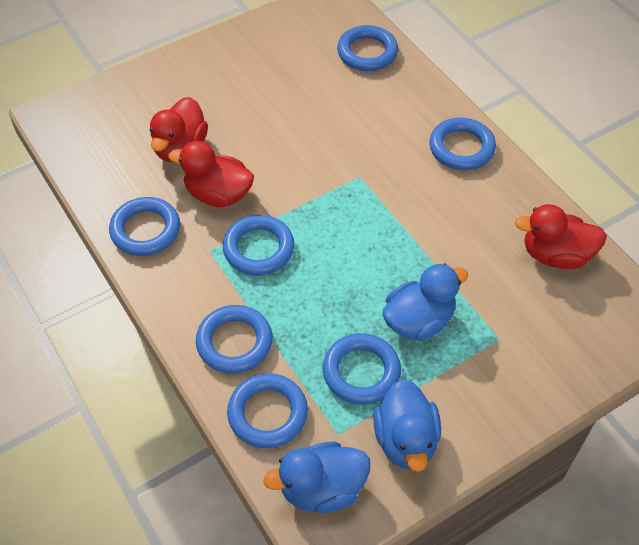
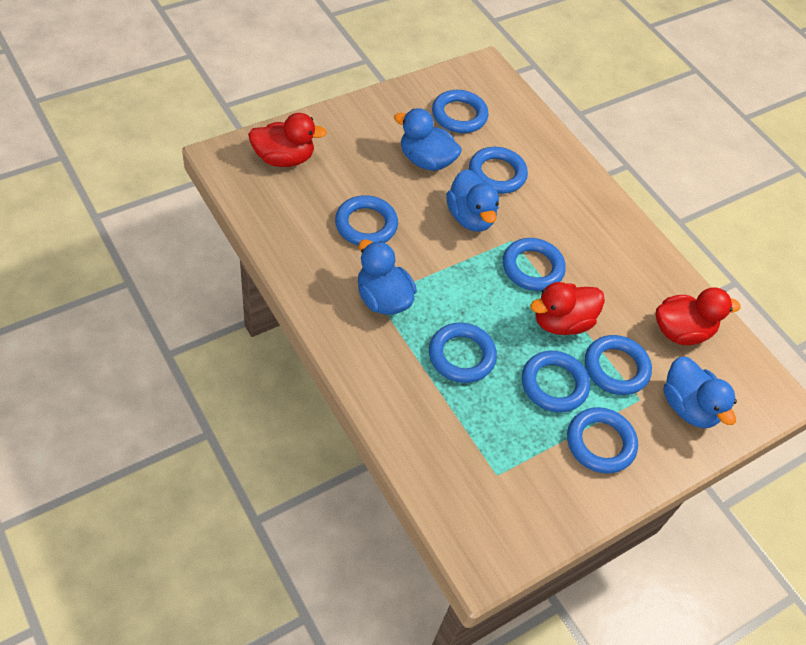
blue duck: 3 -> 4
blue ring: 7 -> 8

